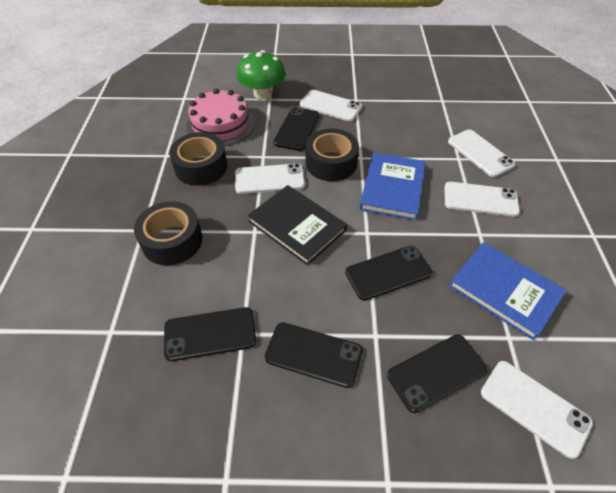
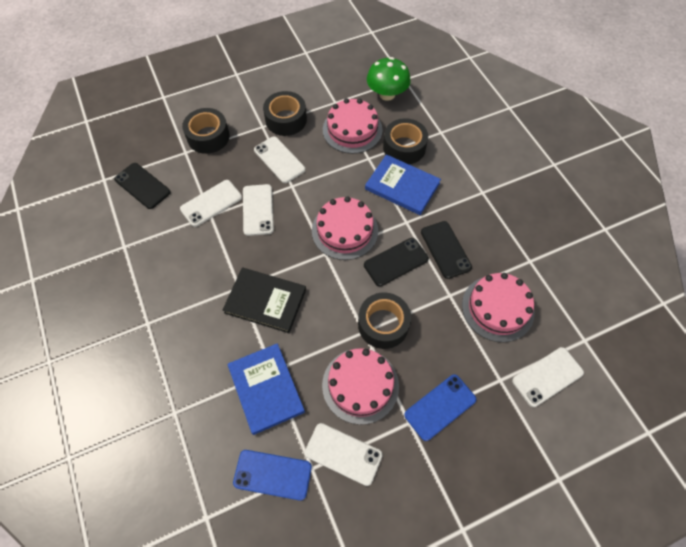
black phone: 5 -> 3
black tape: 3 -> 4
blue phone: 0 -> 2
pink cake: 1 -> 4

